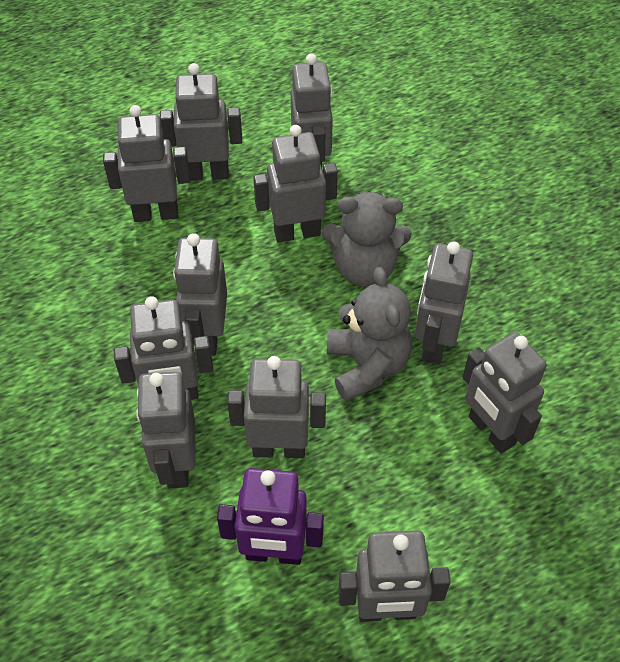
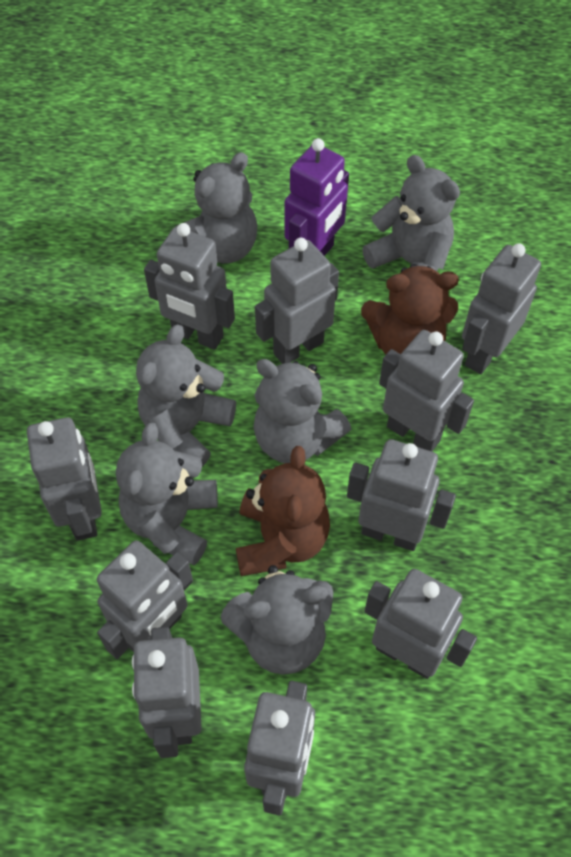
brown teddy bear: 0 -> 2
grey robot: 11 -> 10
grey teddy bear: 2 -> 6

